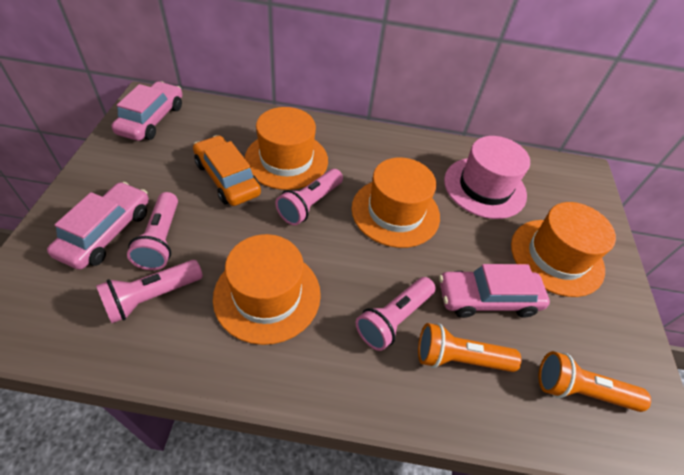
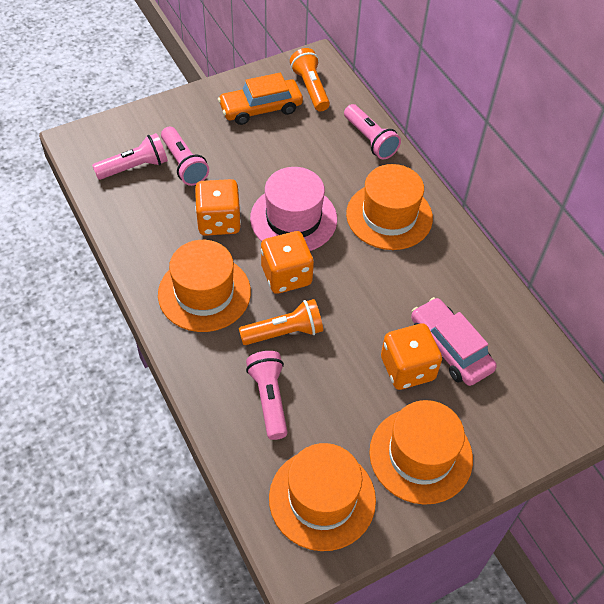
orange dice: 0 -> 3
pink car: 3 -> 1

